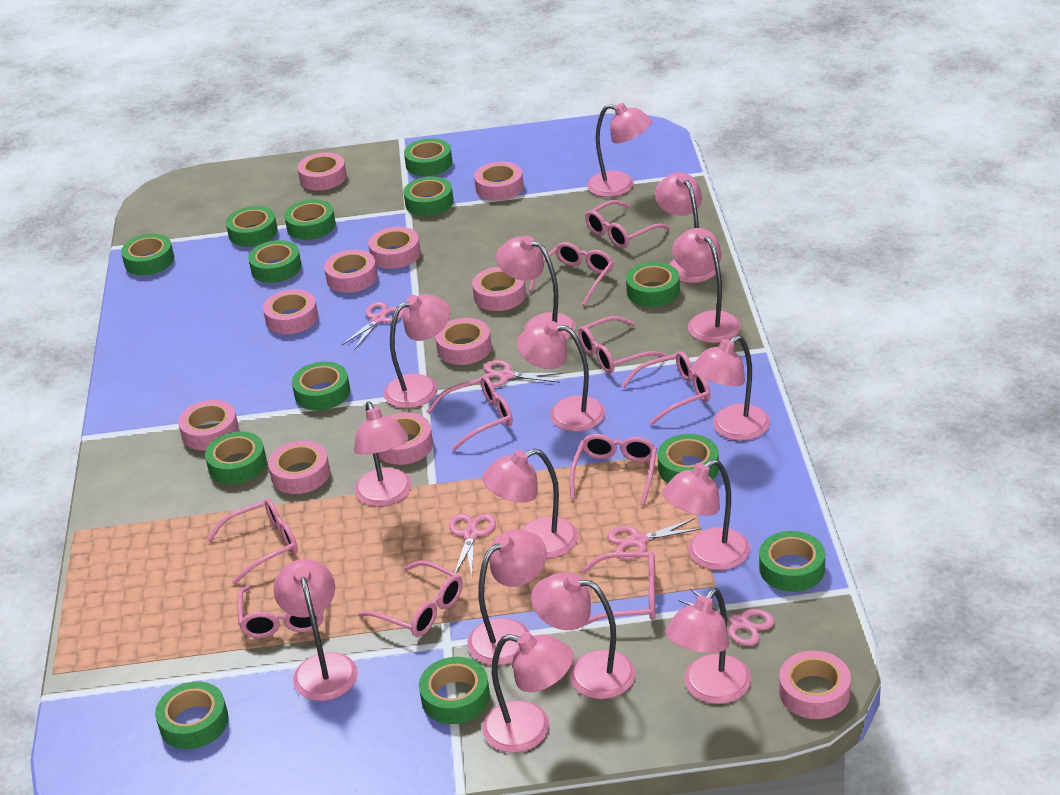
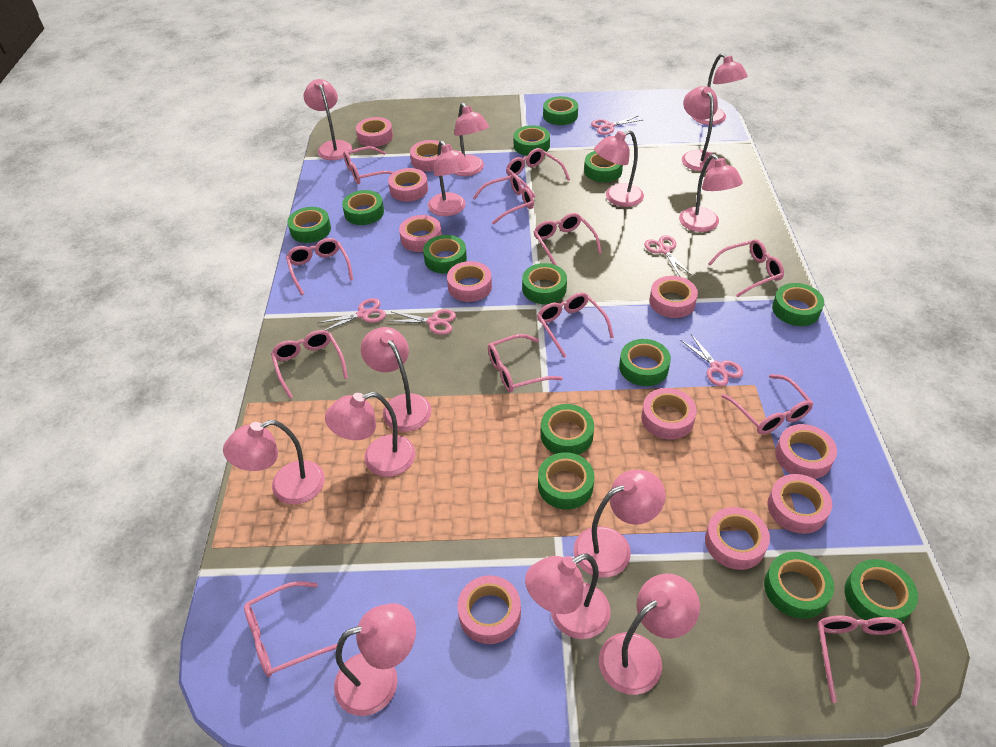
pink glasses: 10 -> 12
pink lamp: 15 -> 14

